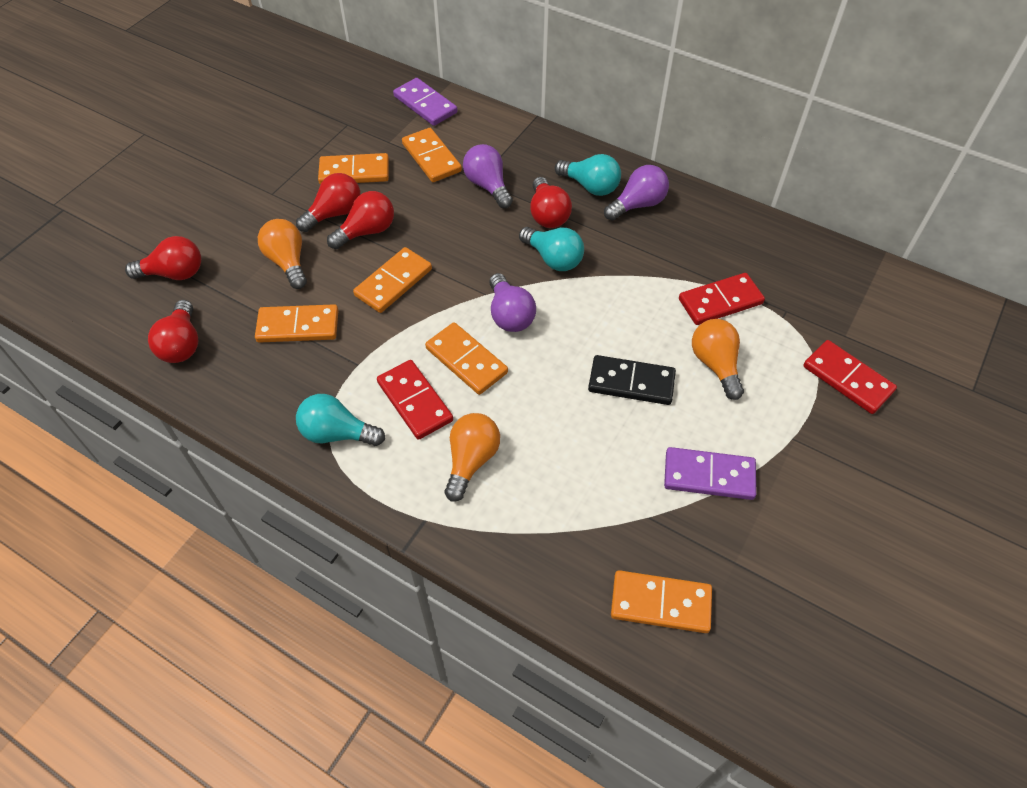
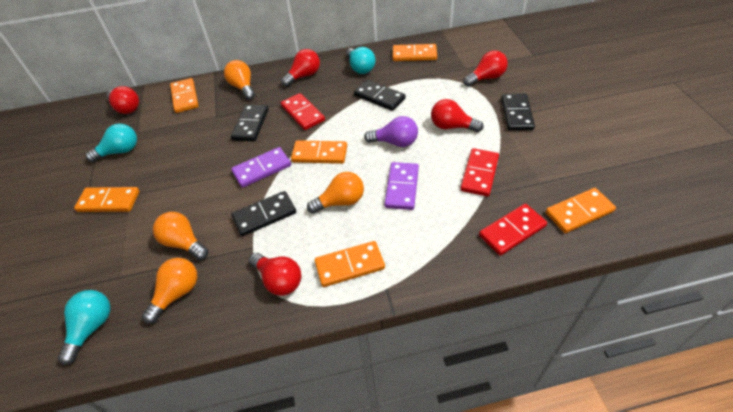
black domino: 1 -> 4
orange light bulb: 3 -> 4
purple light bulb: 3 -> 1

